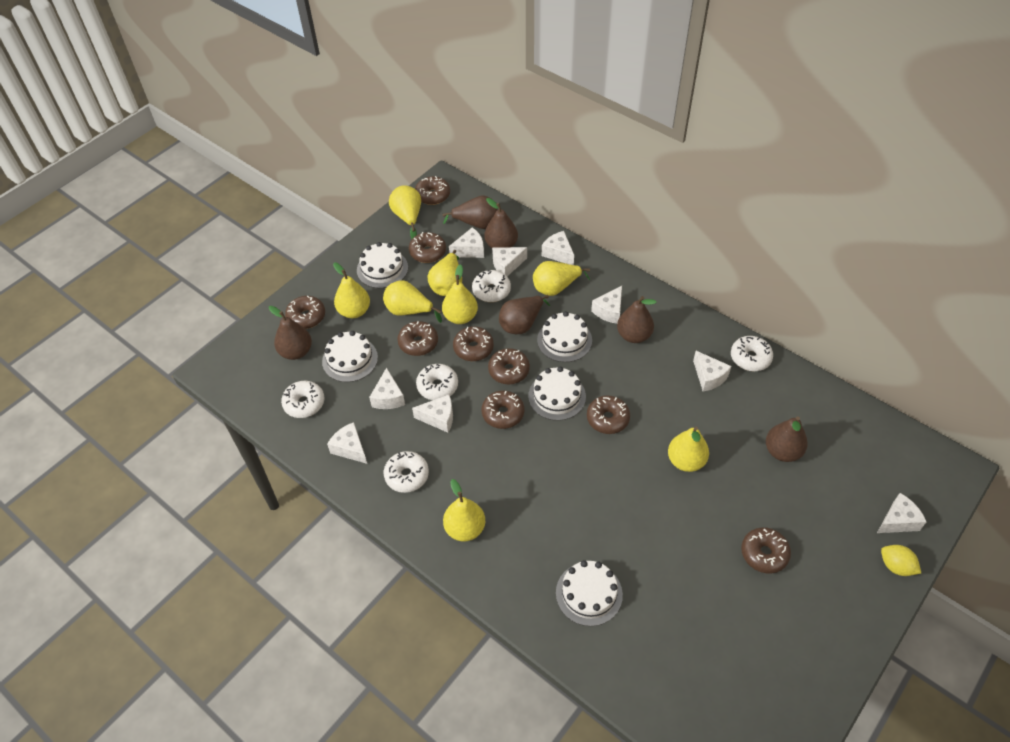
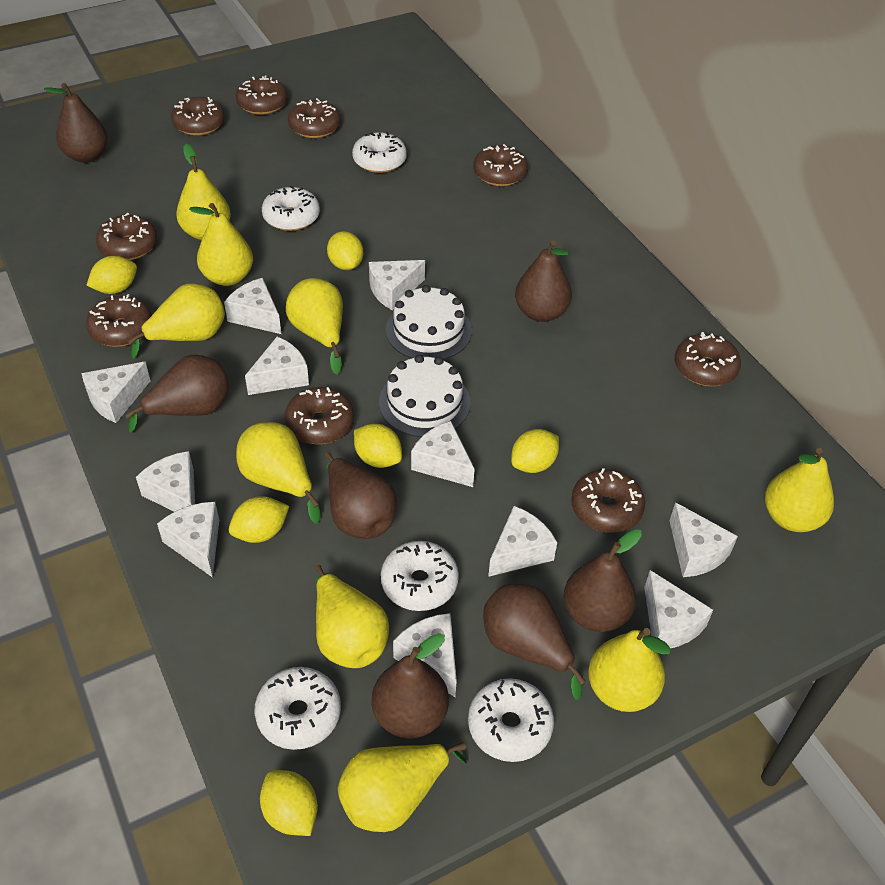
brown pear: 6 -> 7
white cake: 5 -> 2
white cheese: 9 -> 11
yellow lemon: 1 -> 6
yellow pear: 8 -> 9

